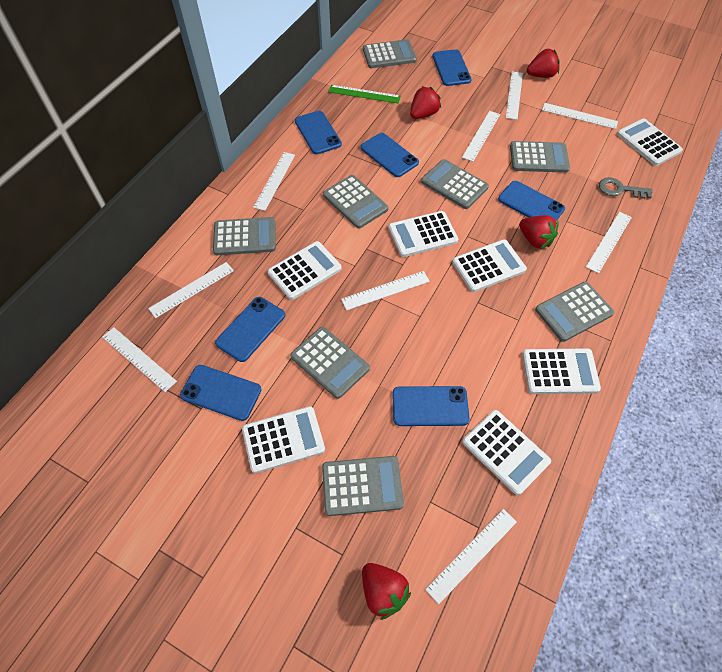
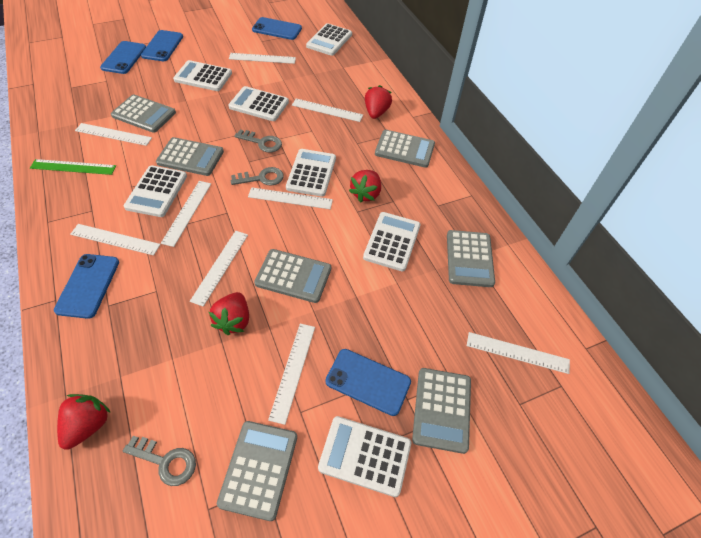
blue phone: 7 -> 5
grey calculator: 8 -> 7
grey key: 1 -> 3

